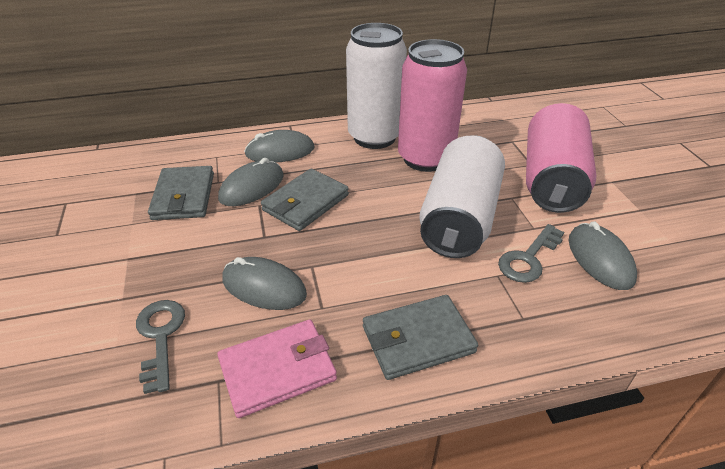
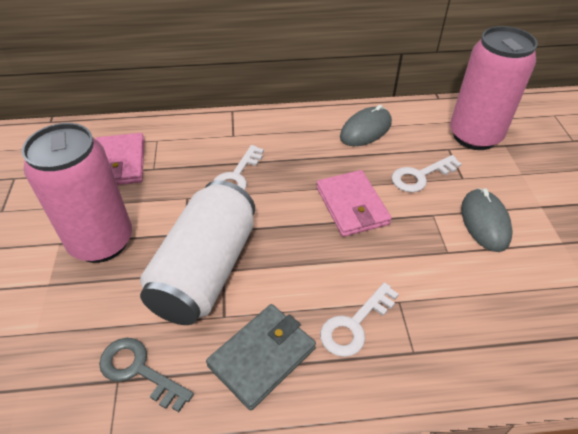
grey key: 2 -> 1
grey mouse: 4 -> 2
grey wallet: 3 -> 1
pink wallet: 1 -> 2
white can: 2 -> 1
white key: 0 -> 3

